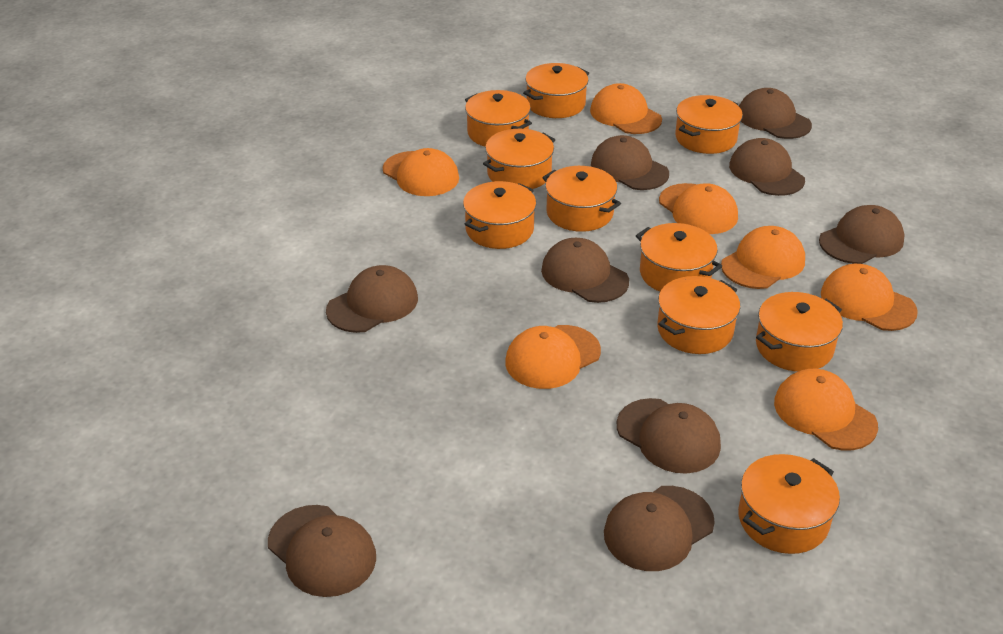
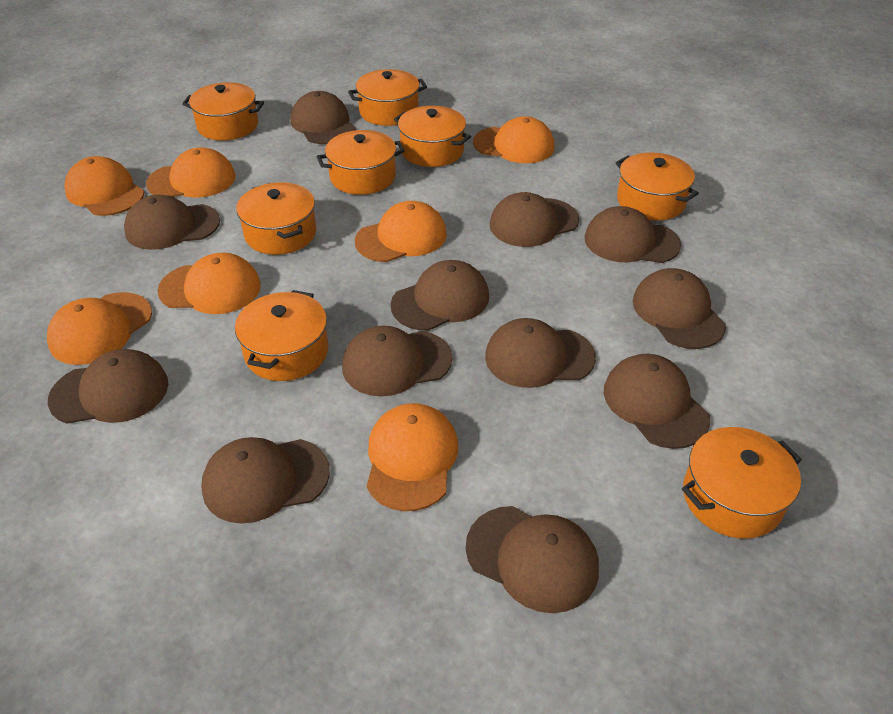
brown cap: 9 -> 12
orange pot: 10 -> 8

